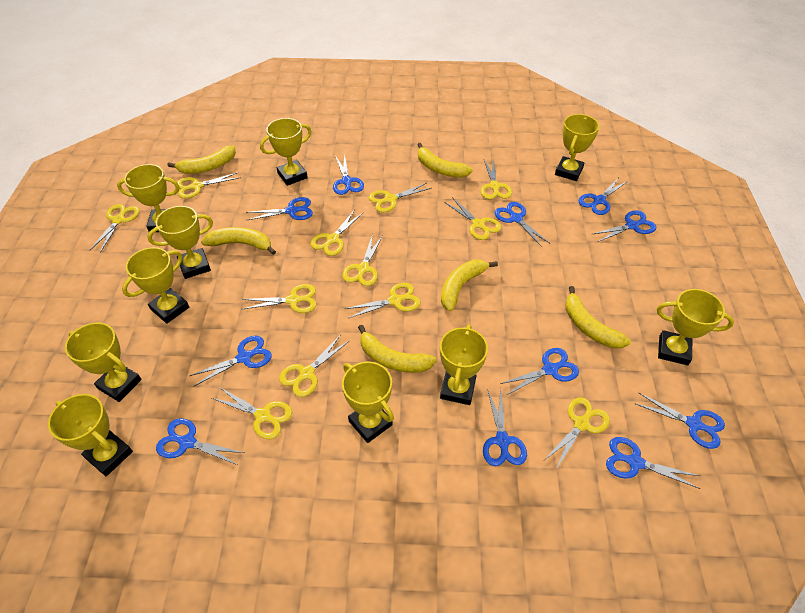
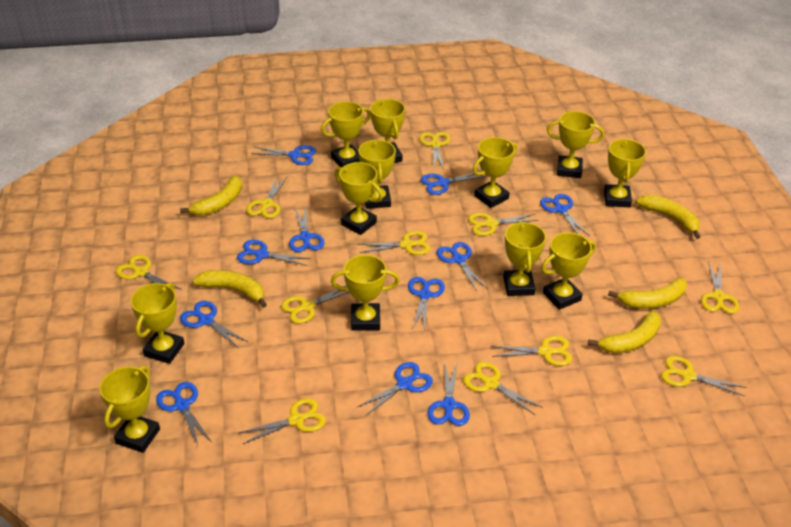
yellow banana: 6 -> 5
yellow scissors: 12 -> 11
yellow trophy: 10 -> 12

